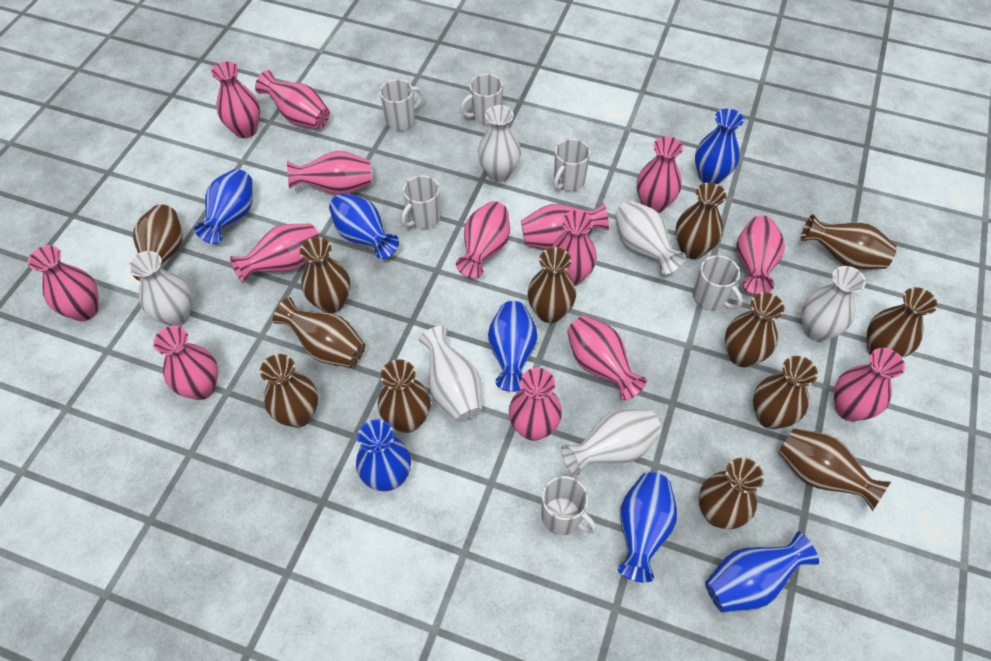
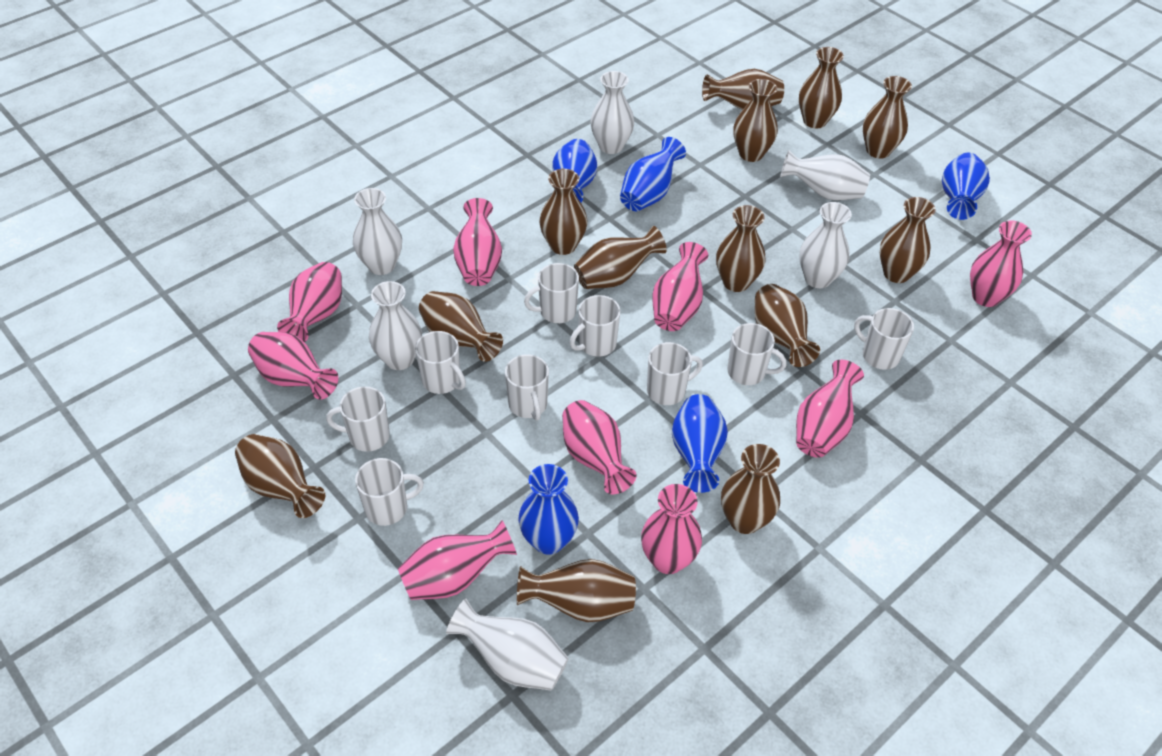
blue vase: 7 -> 5
pink vase: 14 -> 9
white mug: 6 -> 9

